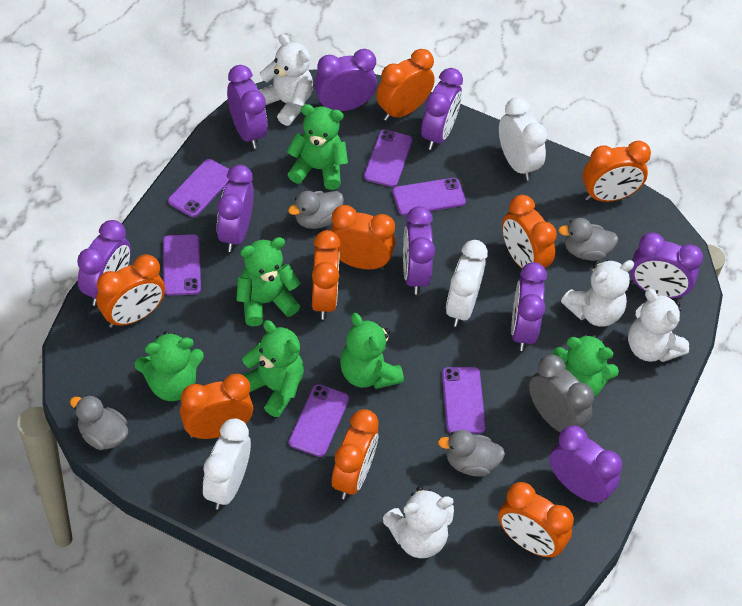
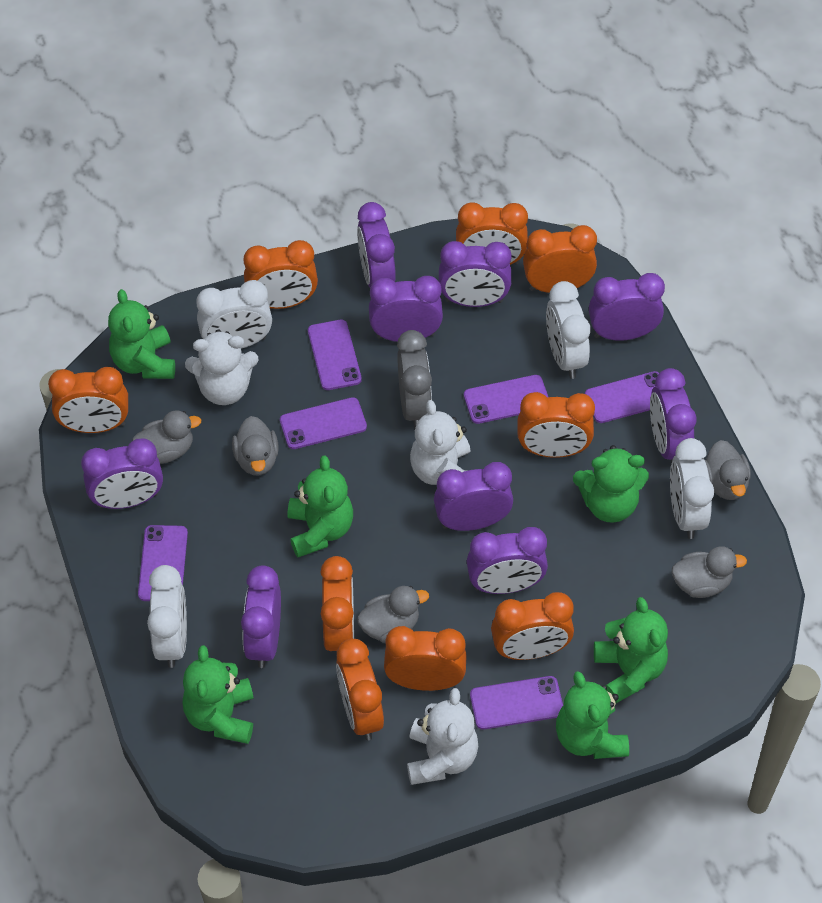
grey duck: 4 -> 5
white clock: 3 -> 4
white teddy bear: 4 -> 3

